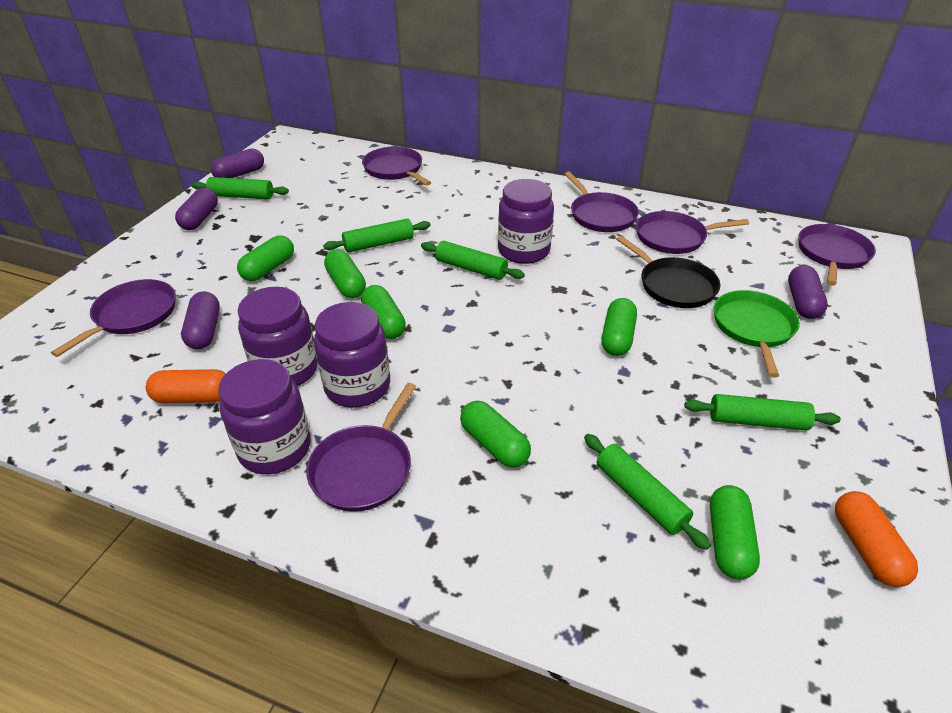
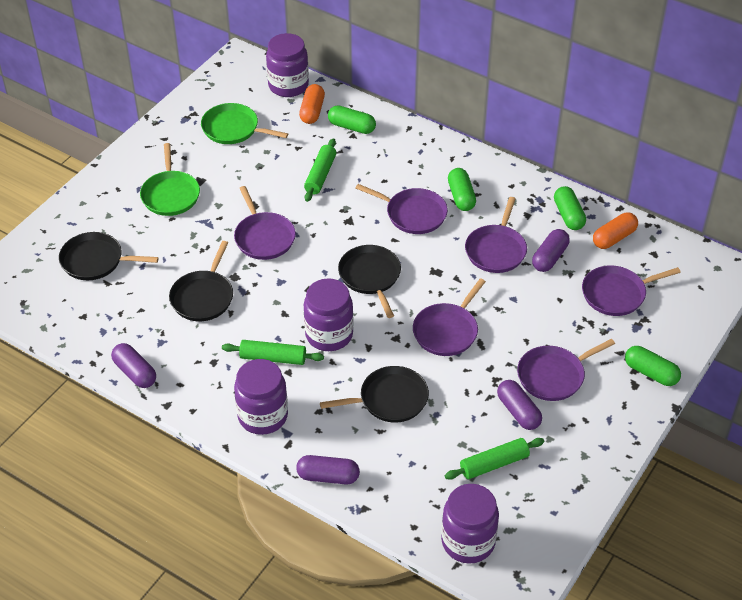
black pan: 1 -> 4
green capsule: 6 -> 4
green pan: 1 -> 2
green rolling pin: 5 -> 3

